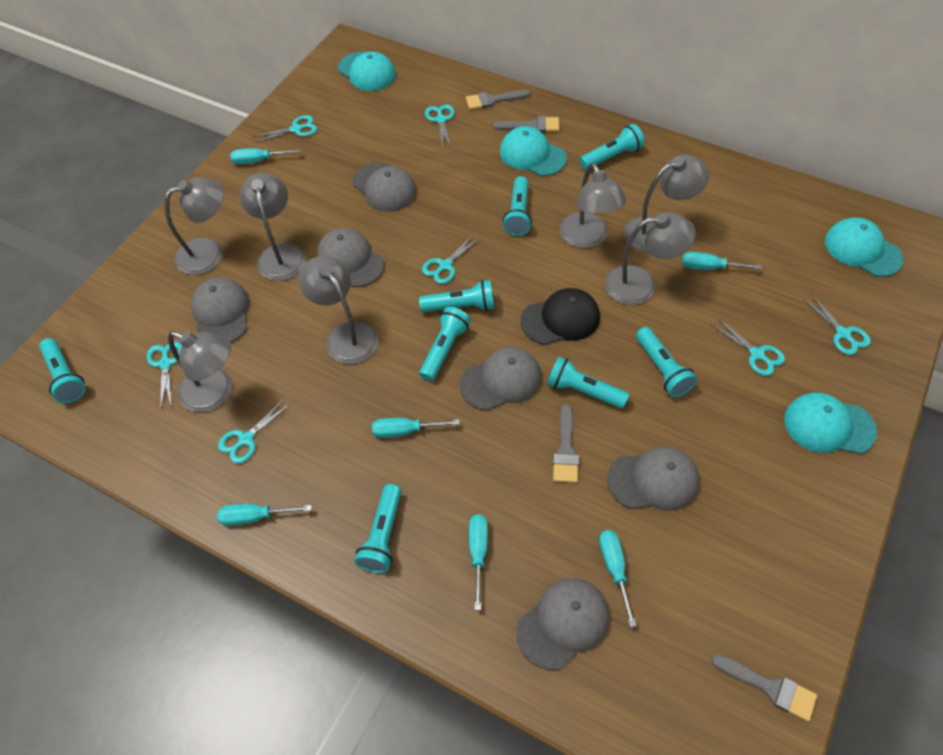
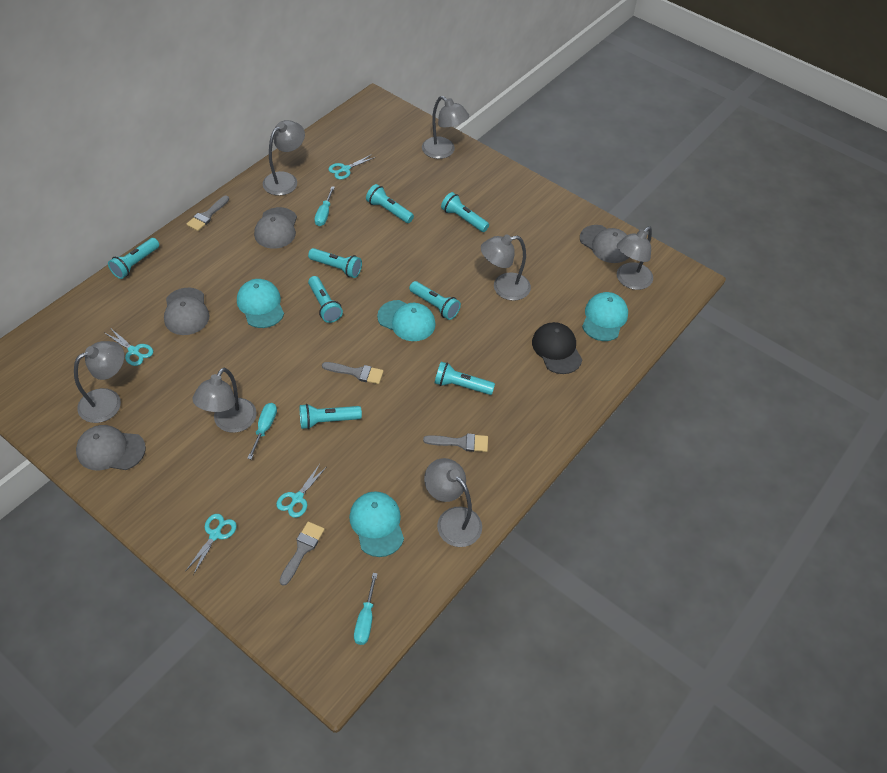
grey cap: 6 -> 4
turquoise scissors: 7 -> 4
turquoise screwdriver: 6 -> 3

